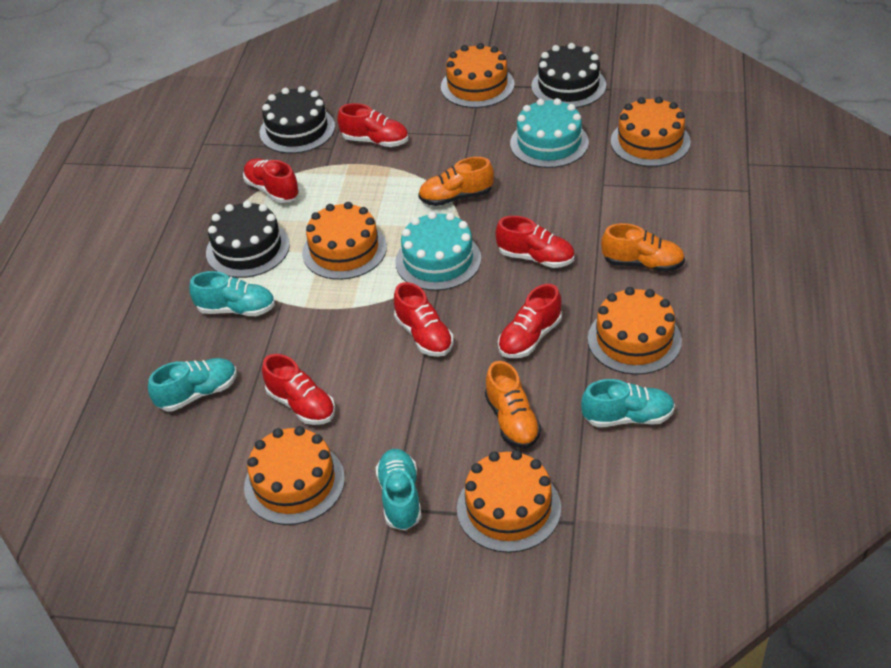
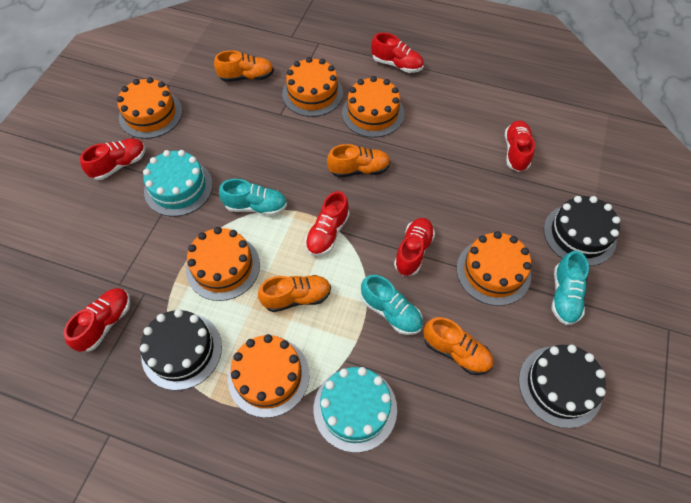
orange shoe: 3 -> 4
turquoise shoe: 4 -> 3

